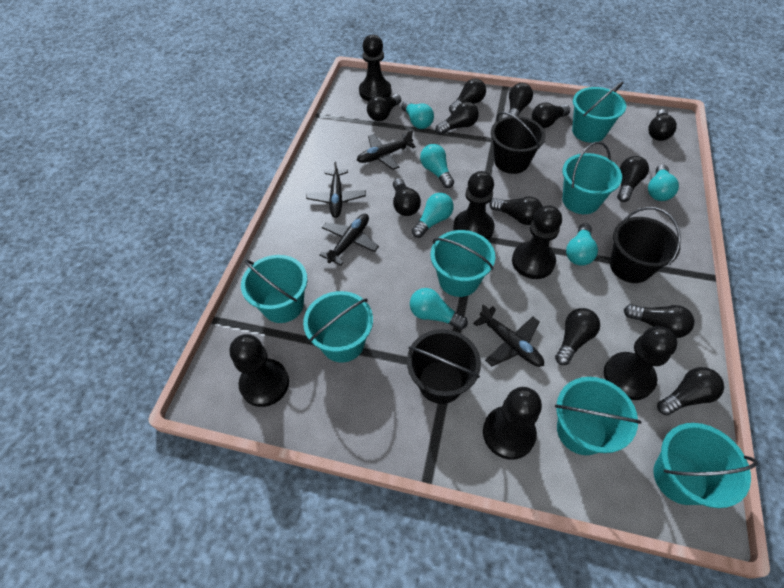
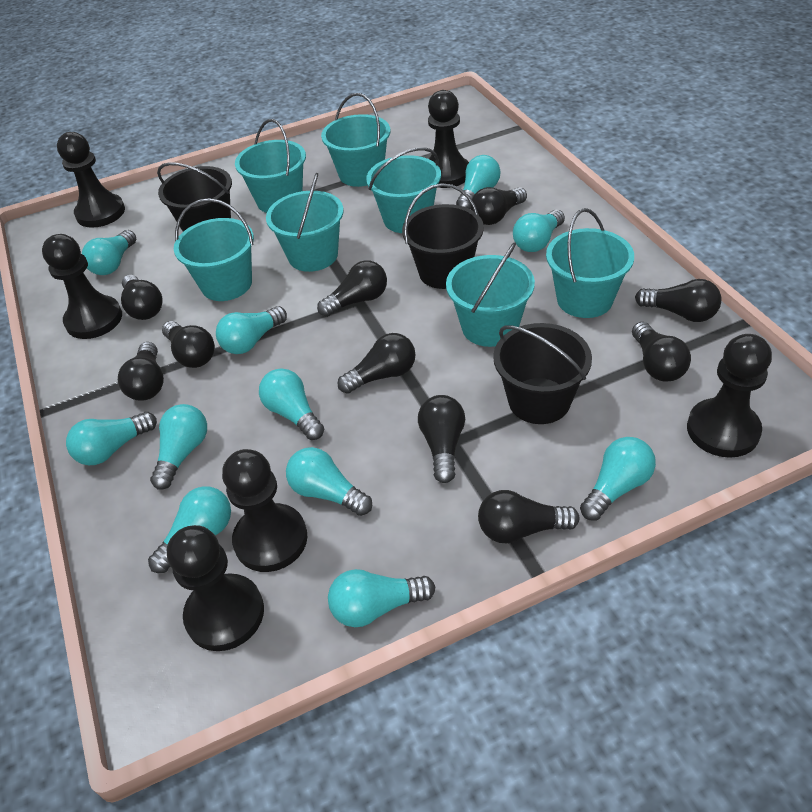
black light bulb: 12 -> 10
black plane: 4 -> 0
turquoise light bulb: 6 -> 11

